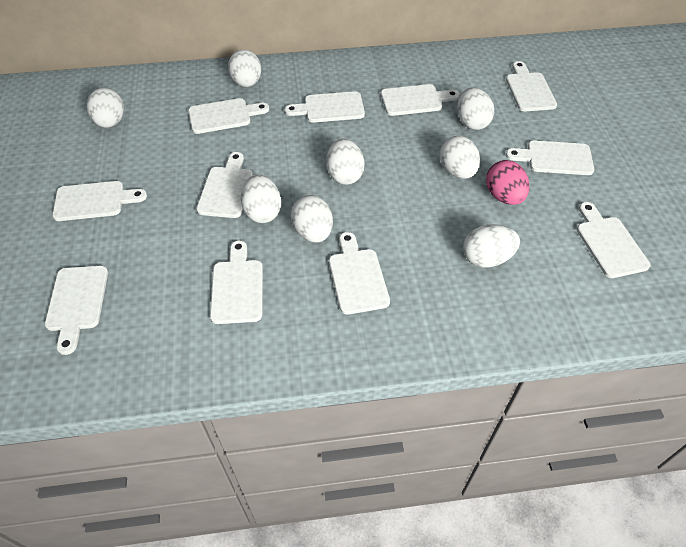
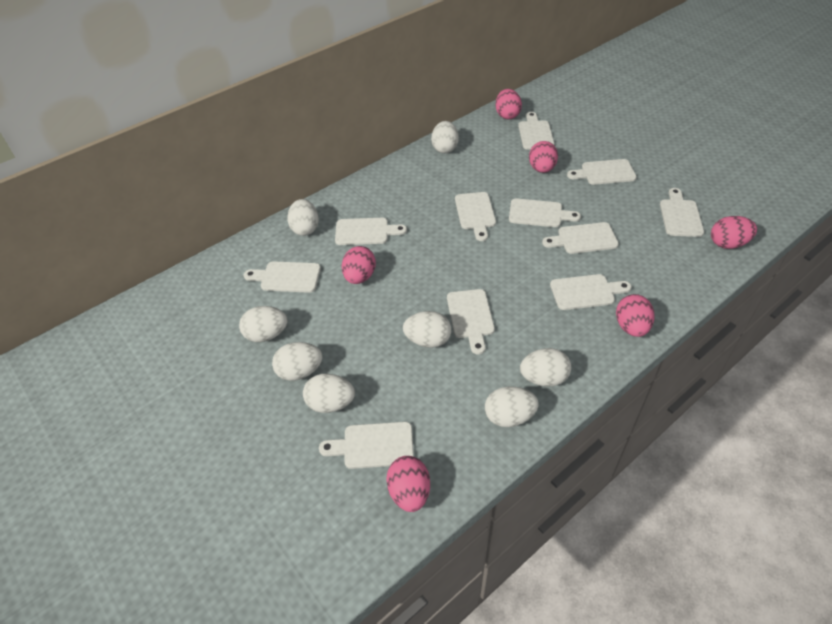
pink egg: 1 -> 6

